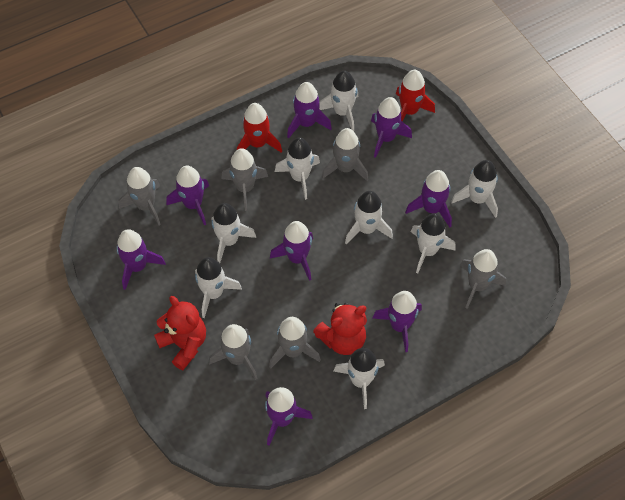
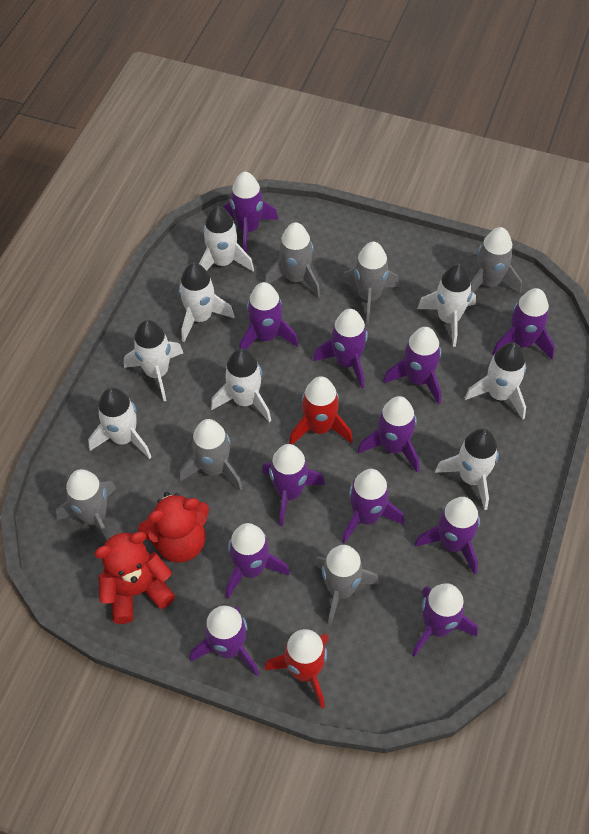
purple rocket: 8 -> 12

